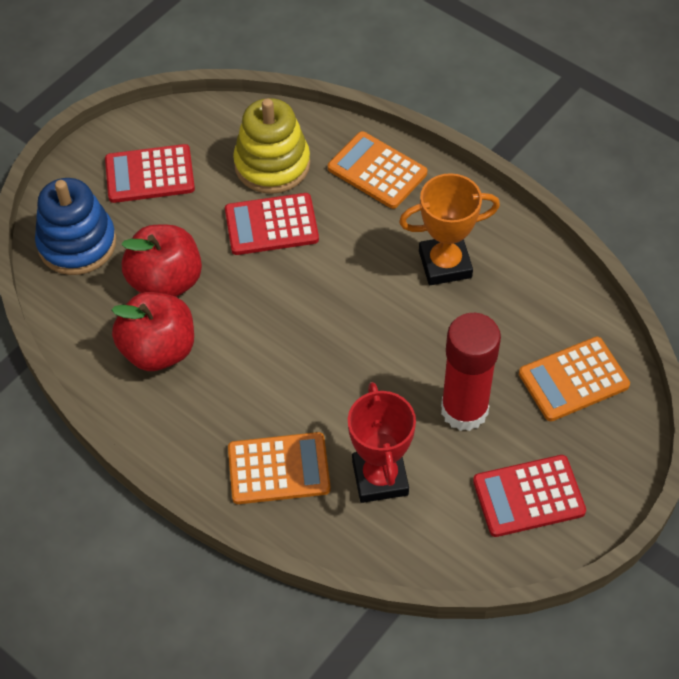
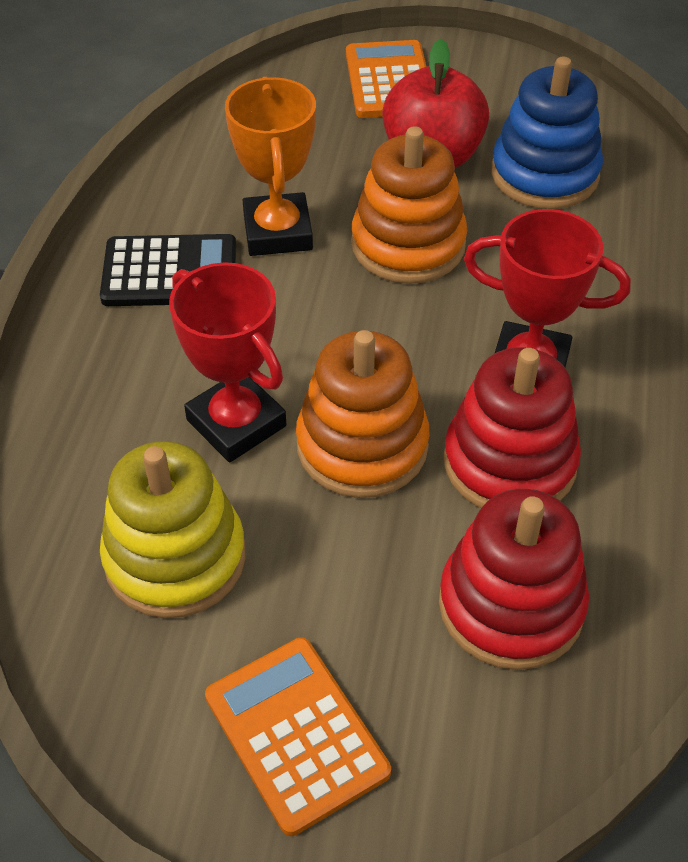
black calculator: 0 -> 1
orange calculator: 3 -> 2
orange stacking toy: 0 -> 2
red apple: 2 -> 1
red calculator: 3 -> 0
red glue stick: 1 -> 0
red stacking toy: 0 -> 2
red trophy: 1 -> 2

